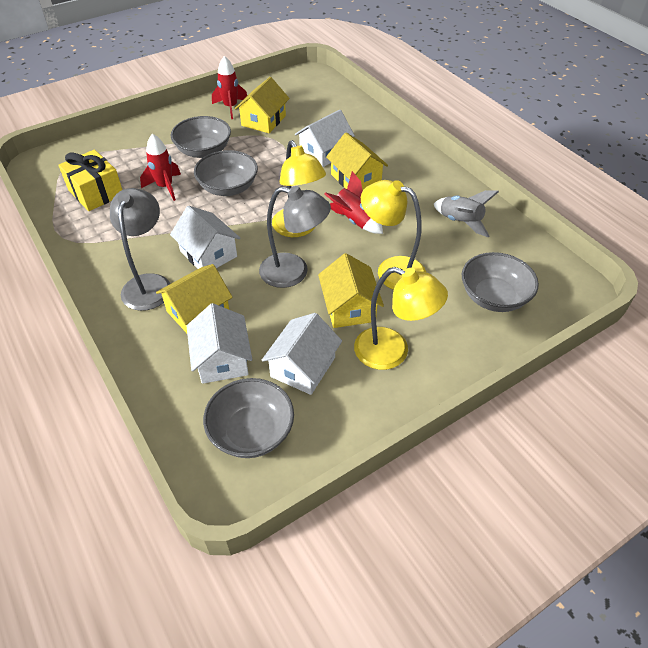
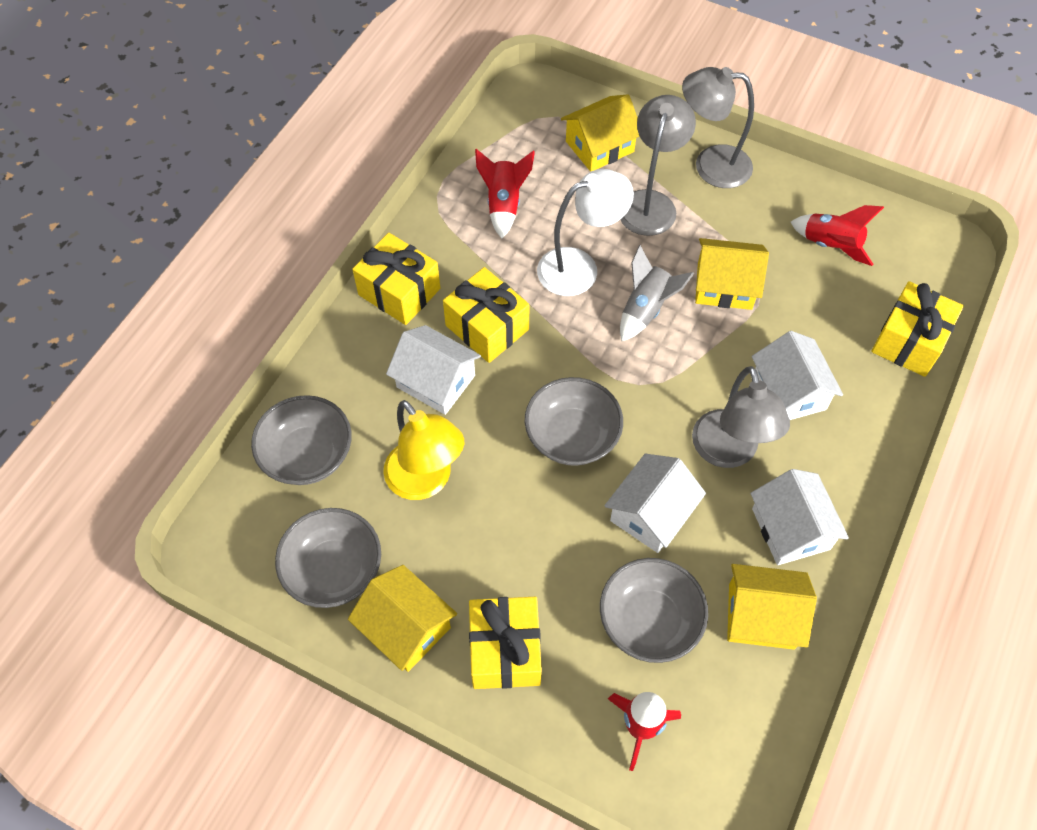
grey lamp: 2 -> 3
white lamp: 0 -> 1
yellow gift: 1 -> 4
yellow lamp: 3 -> 1

